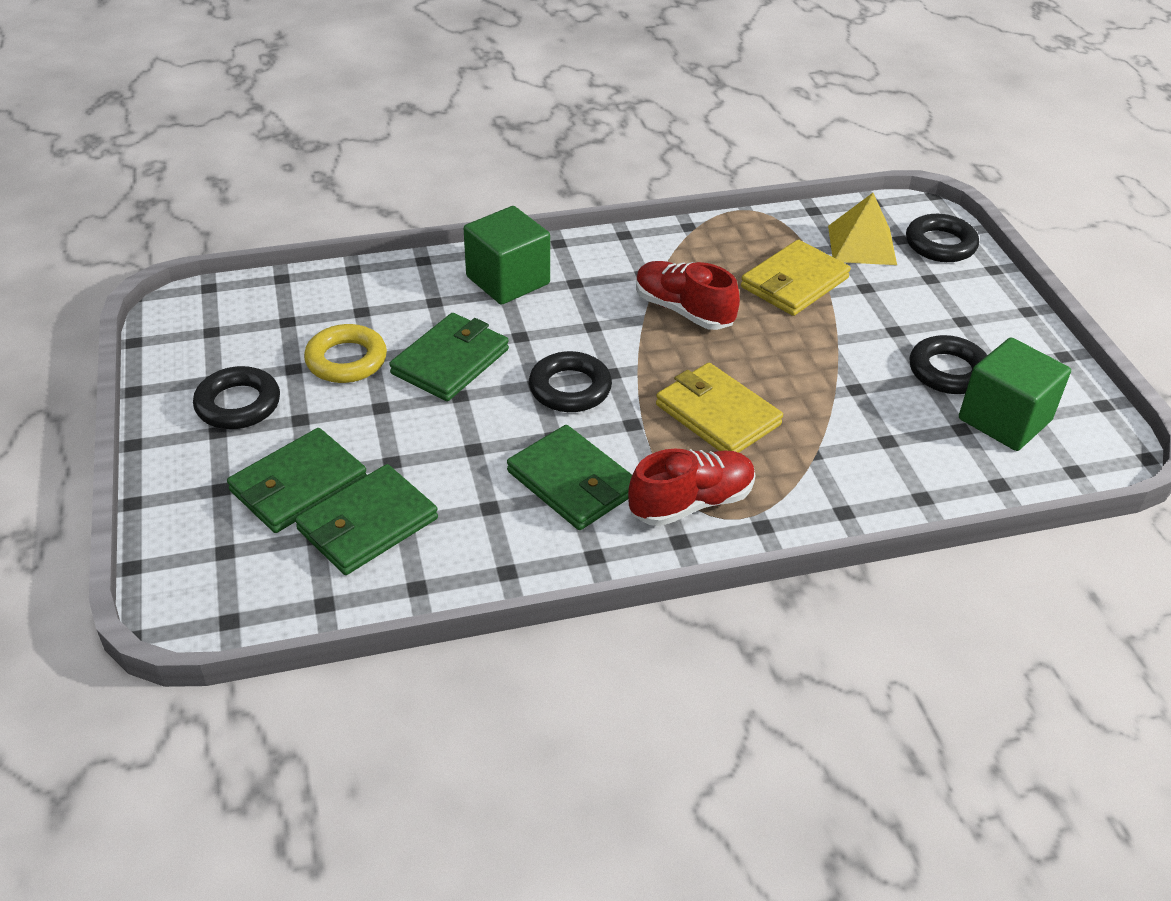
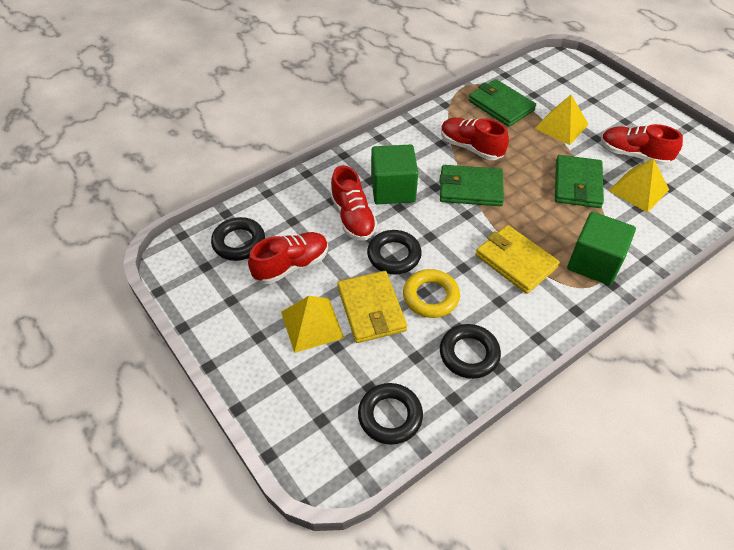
green wallet: 4 -> 3
red shoe: 2 -> 4
yellow pyramid: 1 -> 3

